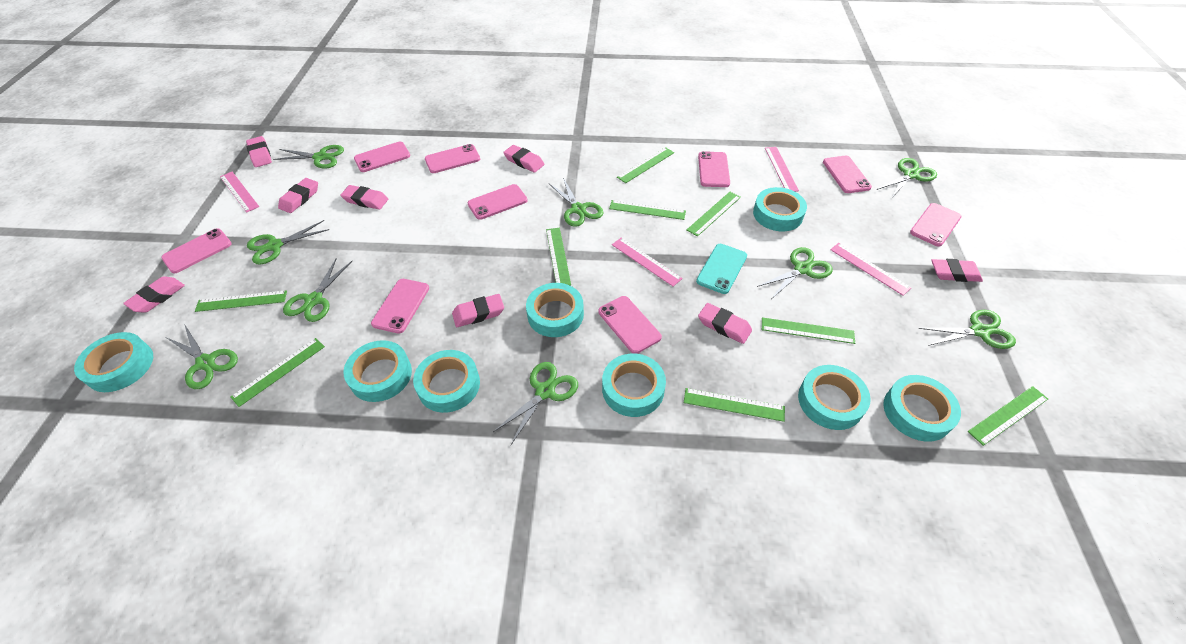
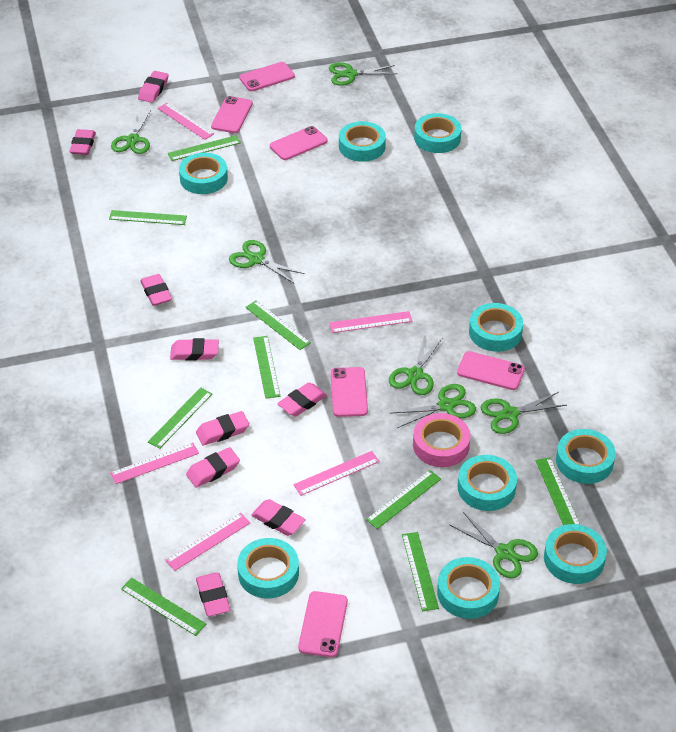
green scissors: 9 -> 7
pink eraser: 8 -> 9
pink phone: 9 -> 6
pink ruler: 4 -> 5
pink tape: 0 -> 1
turquoise phone: 1 -> 0
turquoise tape: 8 -> 9

